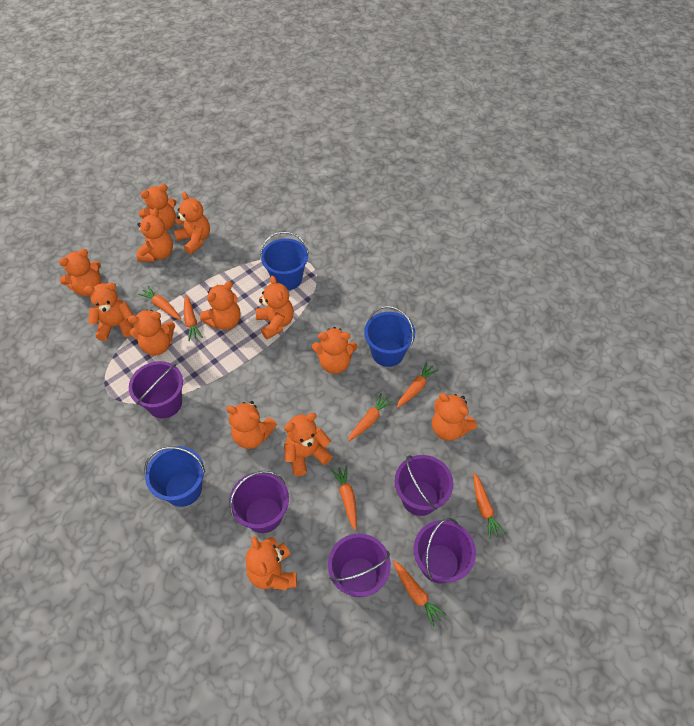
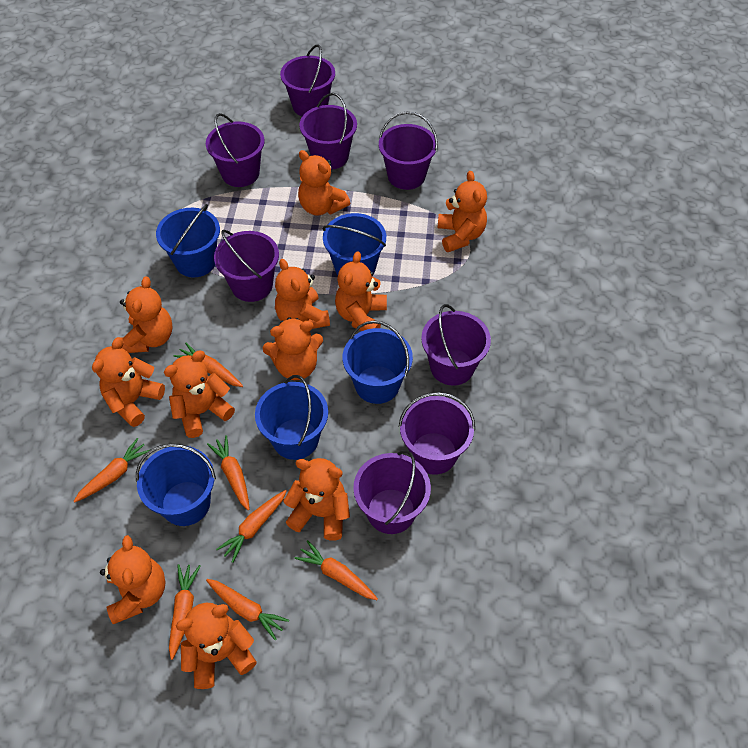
blue bucket: 3 -> 5
orange teddy bear: 13 -> 11
purple bucket: 5 -> 8

